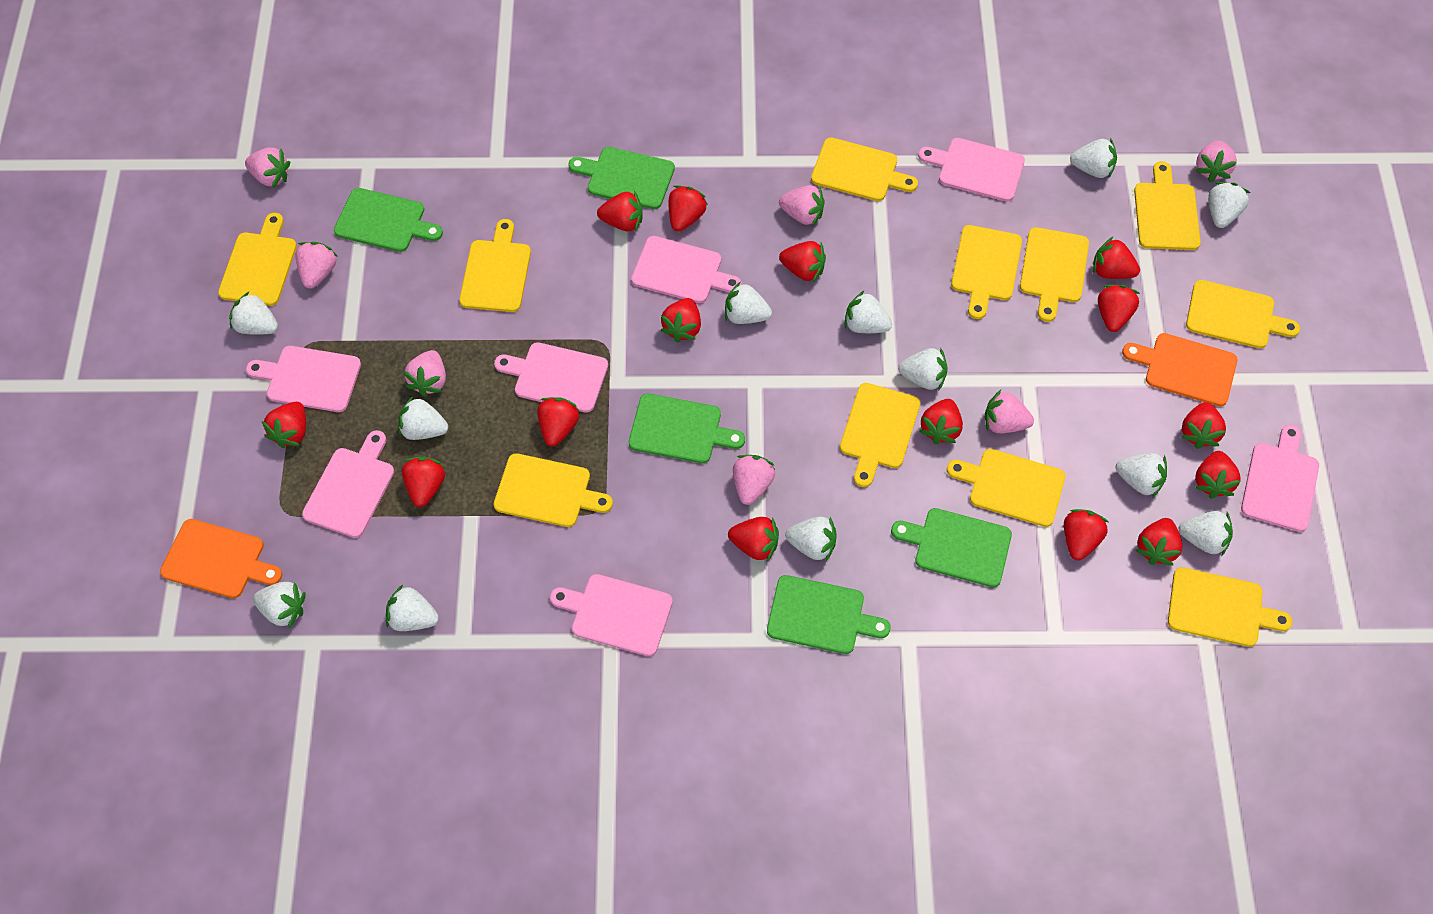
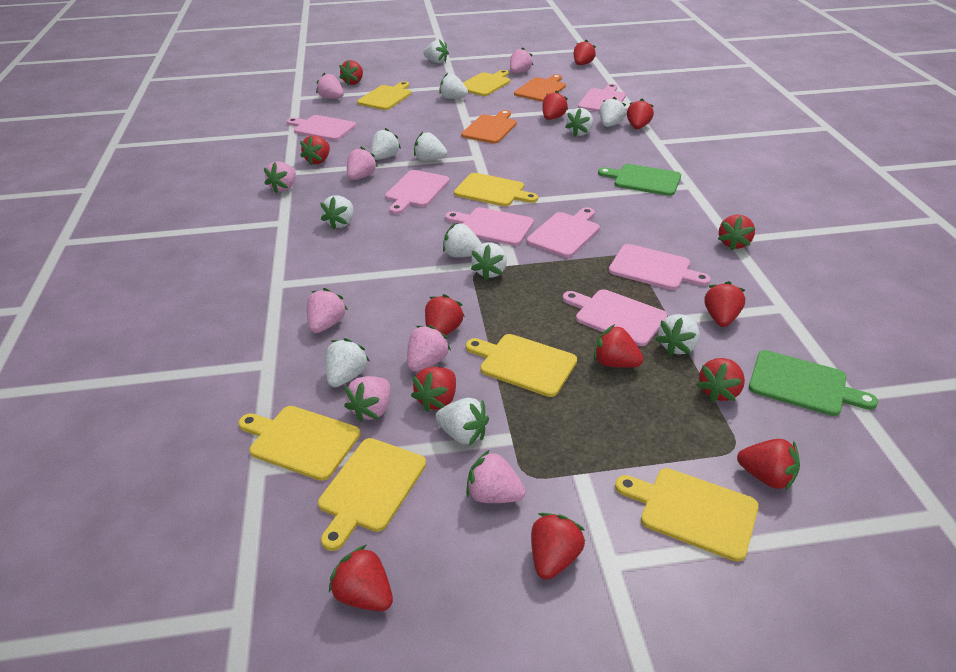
green cutting board: 5 -> 2
pink strawberry: 7 -> 8
red strawberry: 15 -> 14
yellow cutting board: 11 -> 7

